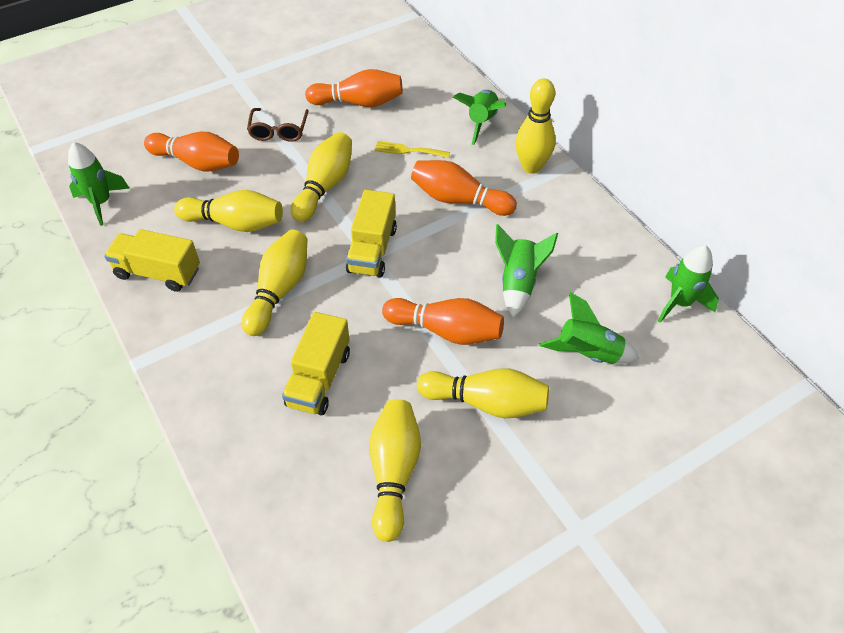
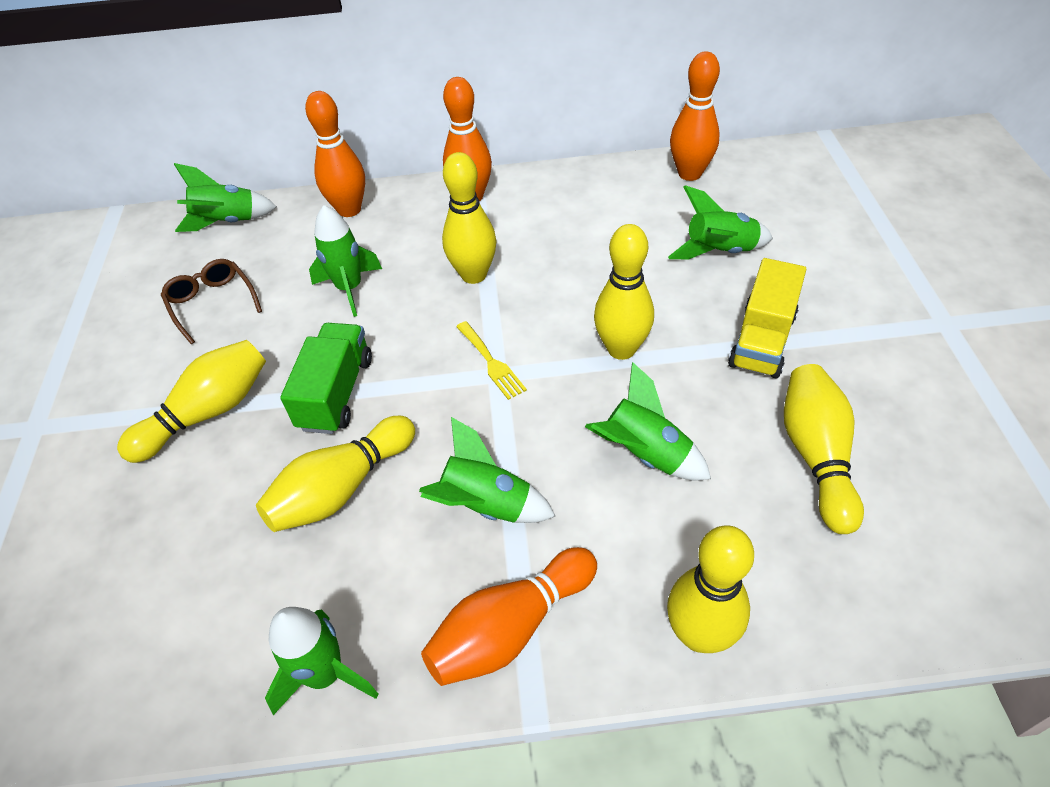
green rocket: 5 -> 6
green truck: 0 -> 1
yellow truck: 3 -> 1

